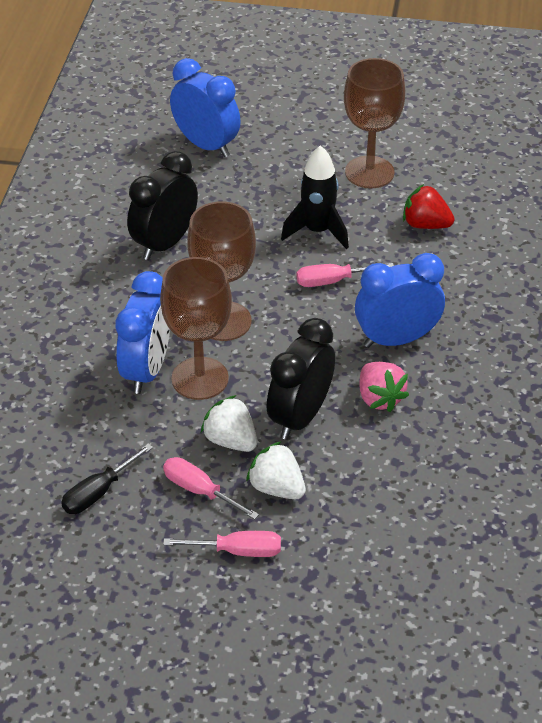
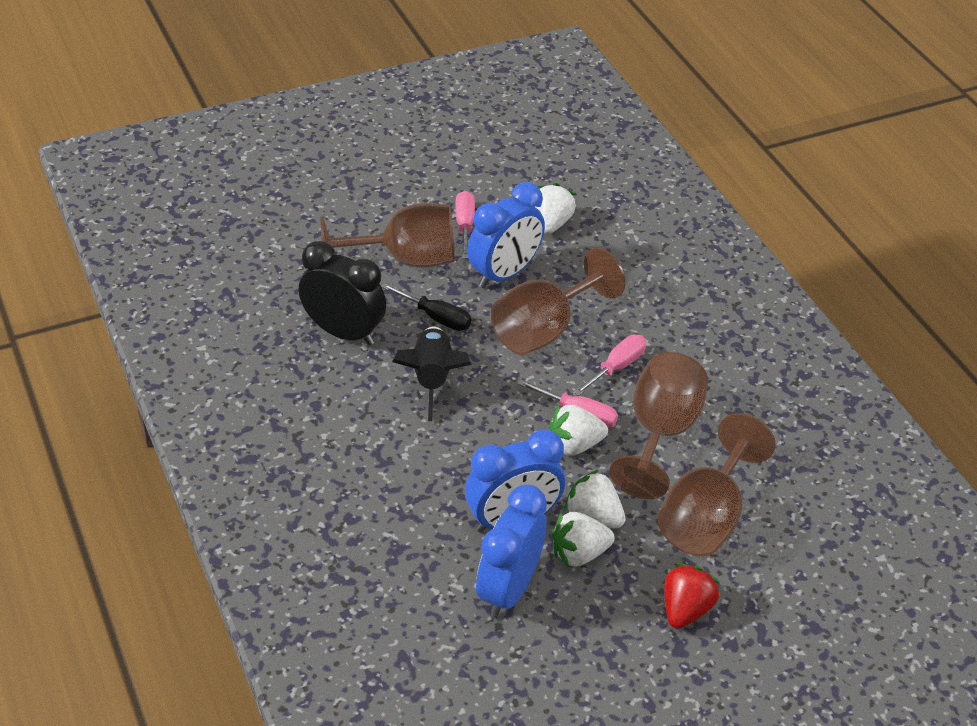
black clock: 2 -> 1
brown goblet: 3 -> 4
pink strawberry: 1 -> 0
white strawberry: 2 -> 4

